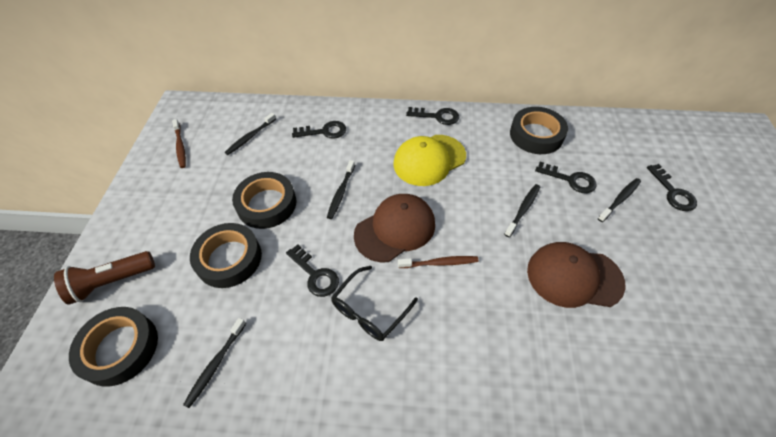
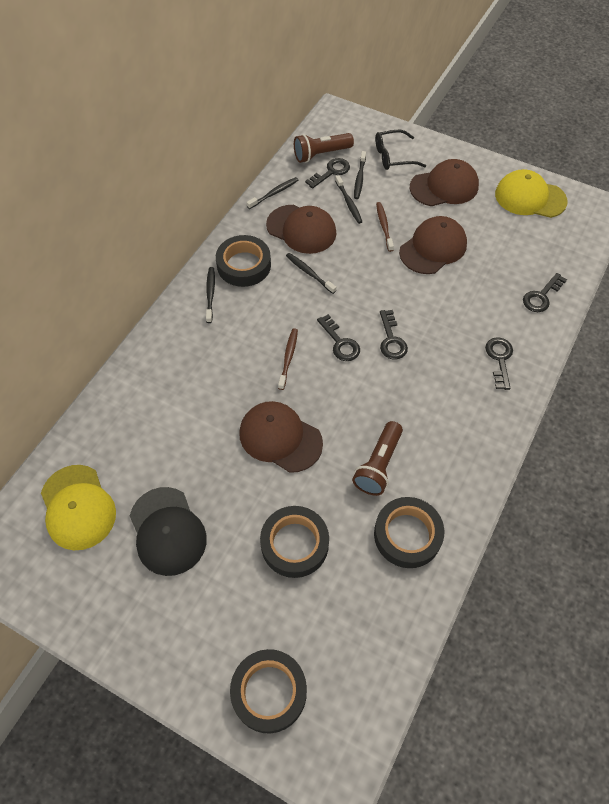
black cap: 0 -> 1
brown cap: 2 -> 4
brown flashlight: 1 -> 2
yellow cap: 1 -> 2

